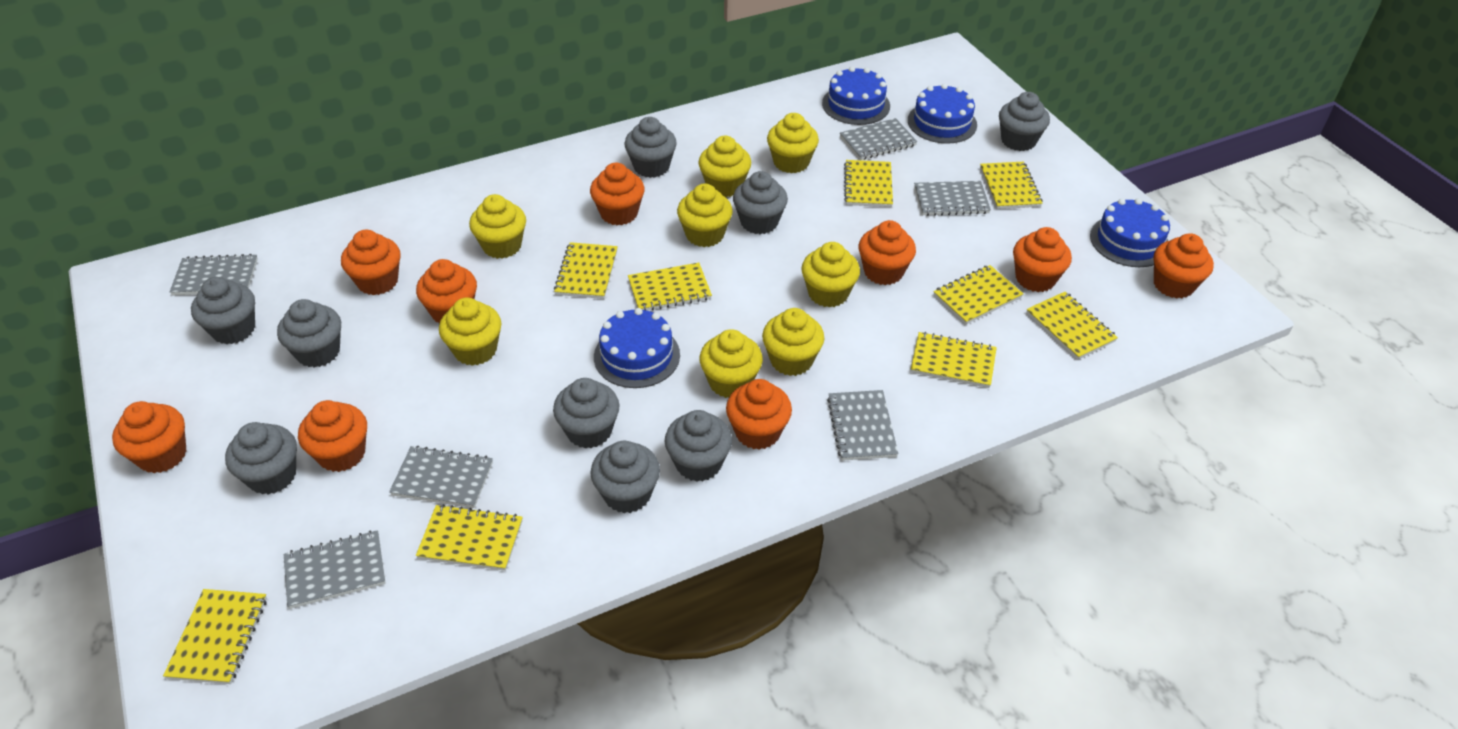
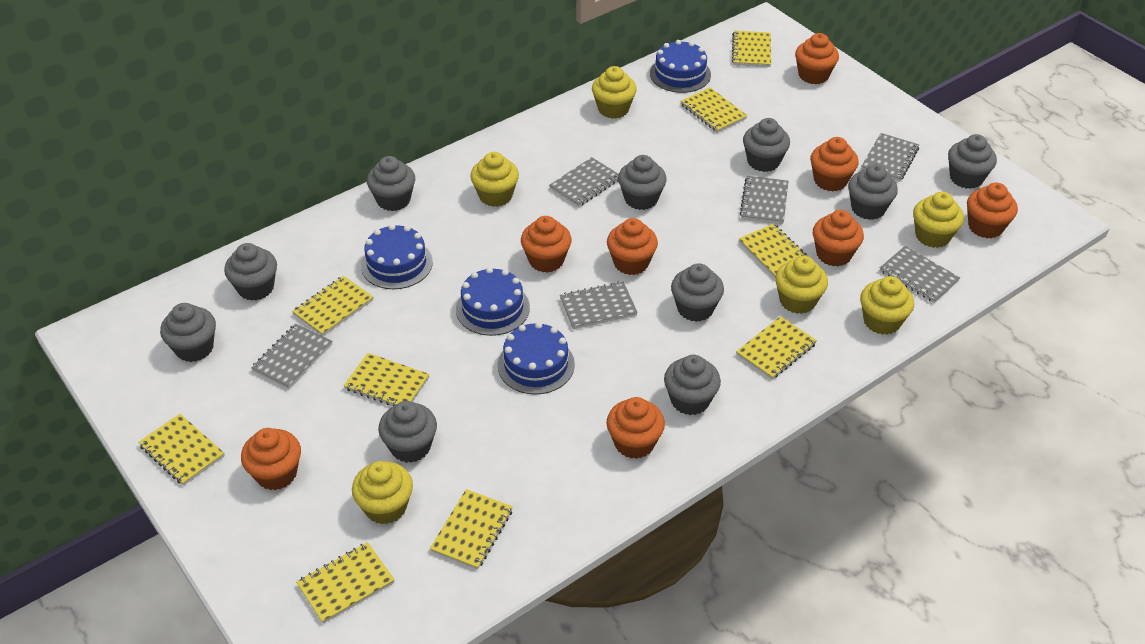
grey cupcake: 9 -> 10
orange cupcake: 9 -> 8
yellow cupcake: 8 -> 6

